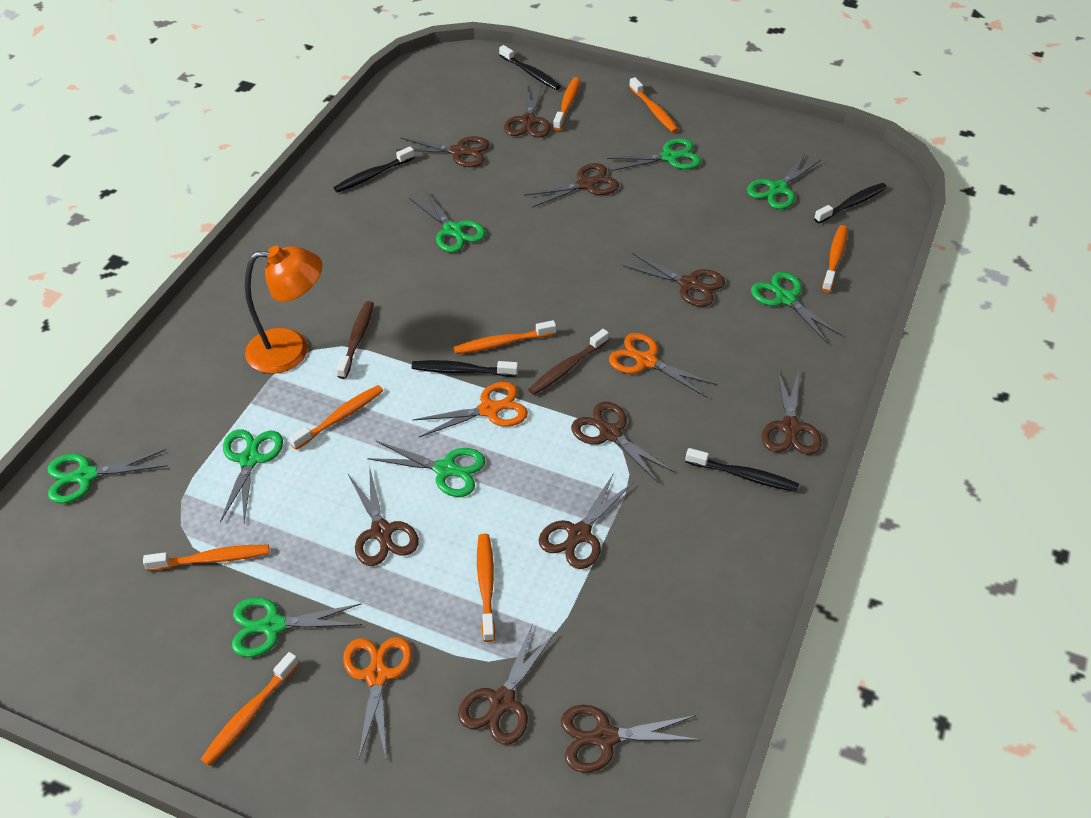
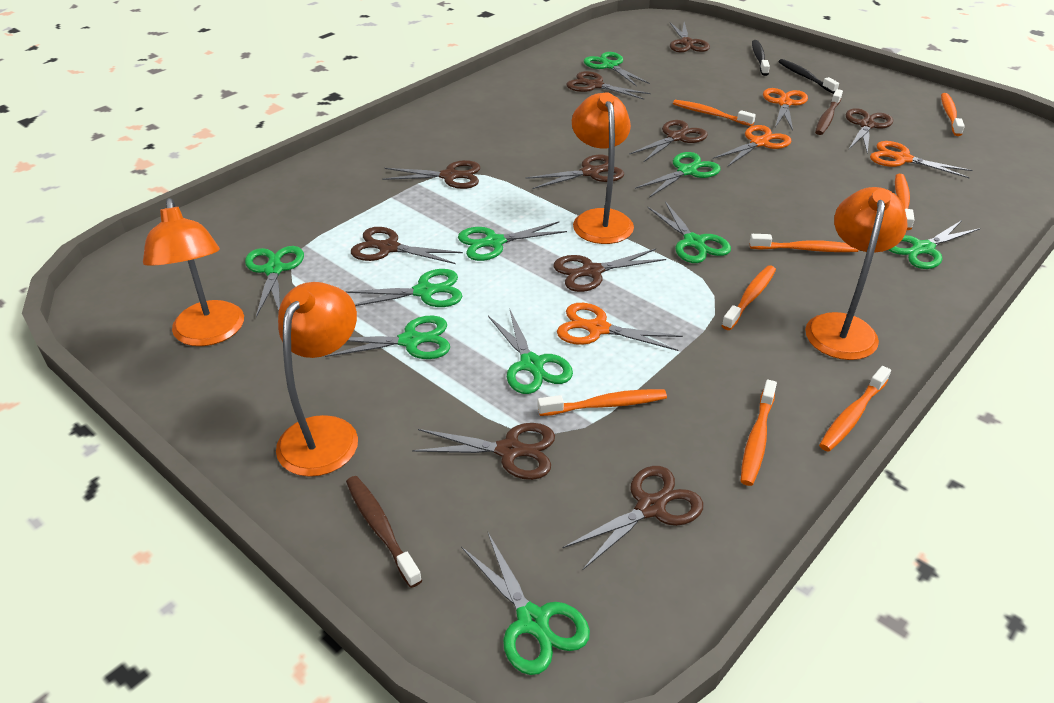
black toothbrush: 5 -> 2
green scissors: 8 -> 10
orange lamp: 1 -> 4
orange scissors: 3 -> 4

